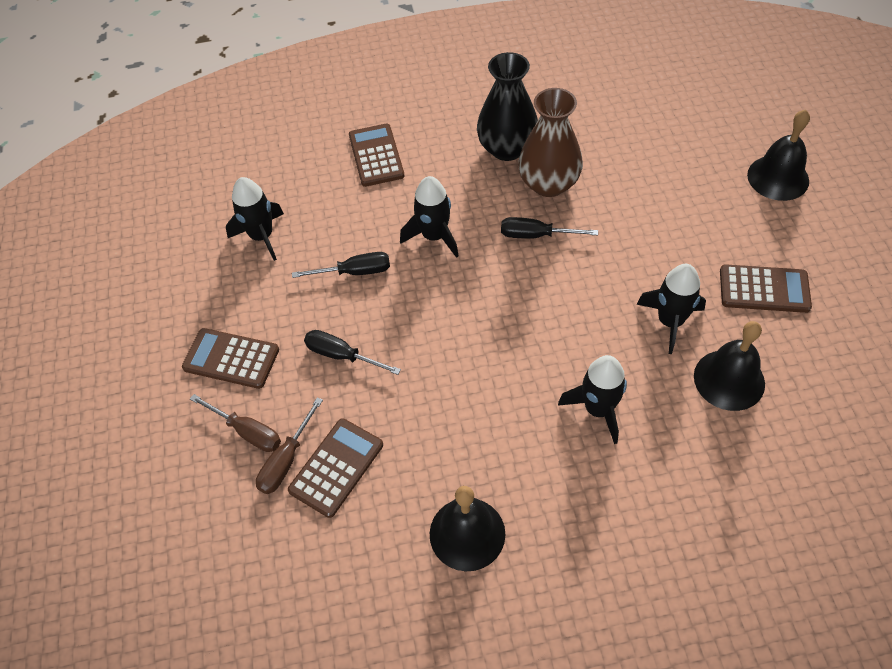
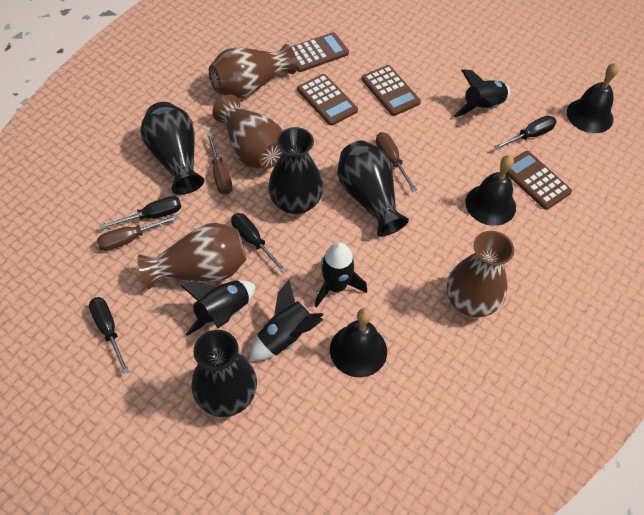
black screwdriver: 3 -> 4
black vase: 1 -> 4
brown screwdriver: 2 -> 3
brown vase: 1 -> 4

